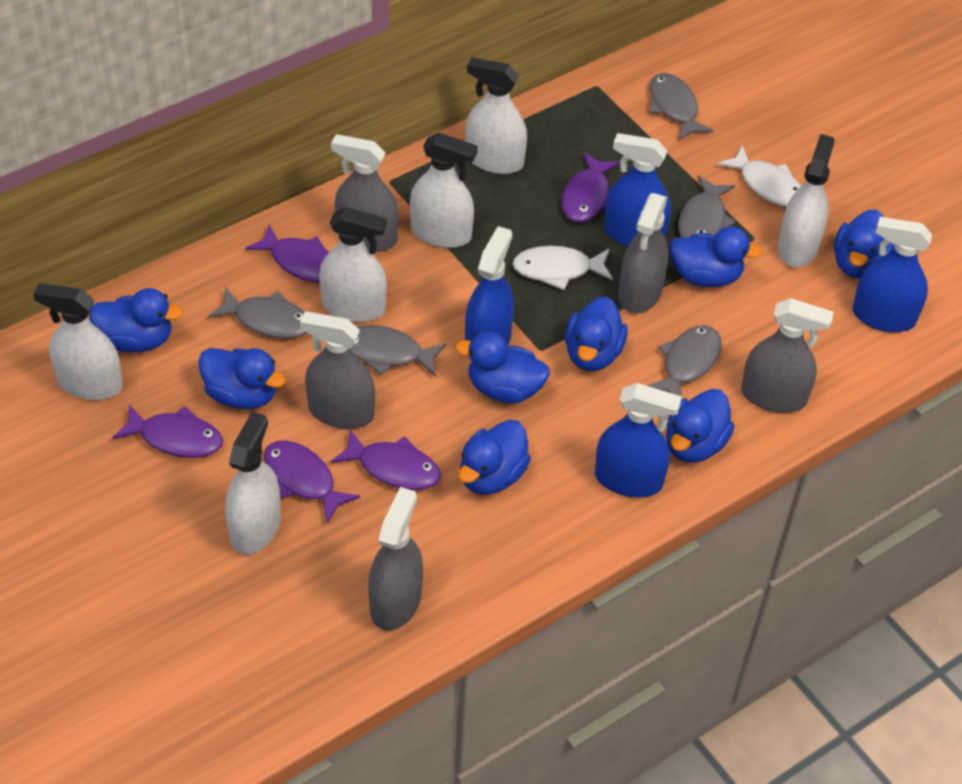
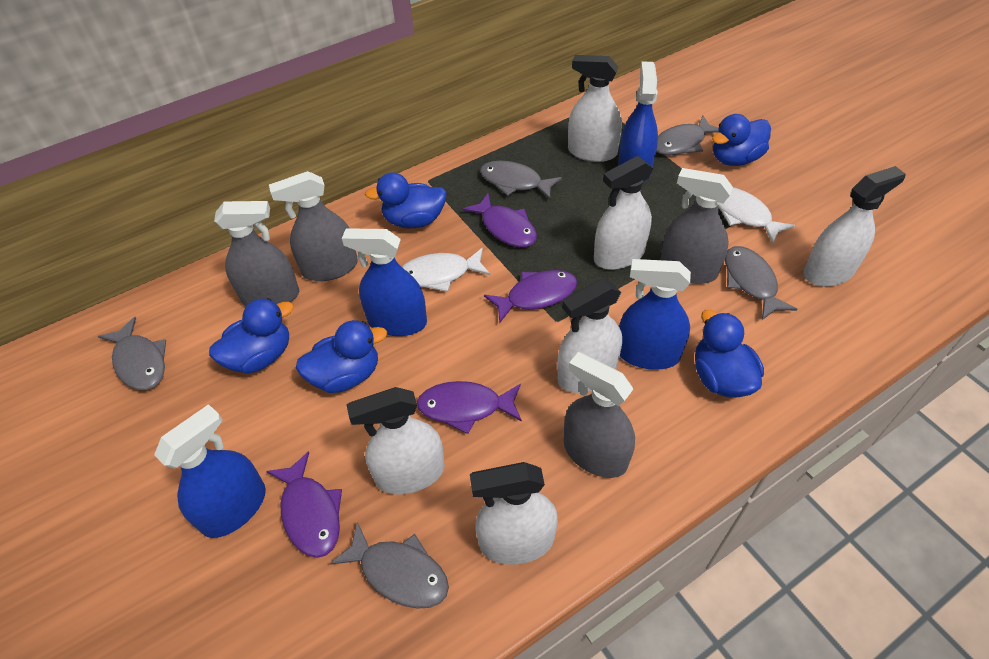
blue duck: 8 -> 5
grey spray bottle: 5 -> 4
purple fish: 5 -> 4

